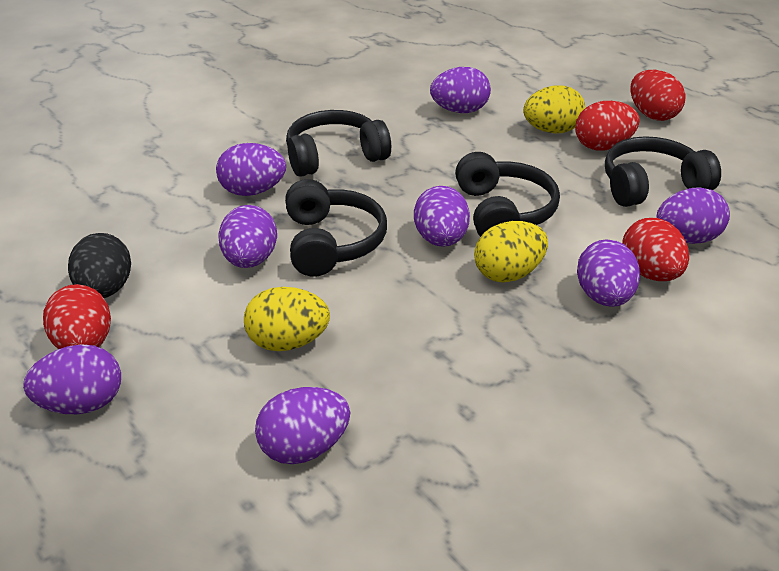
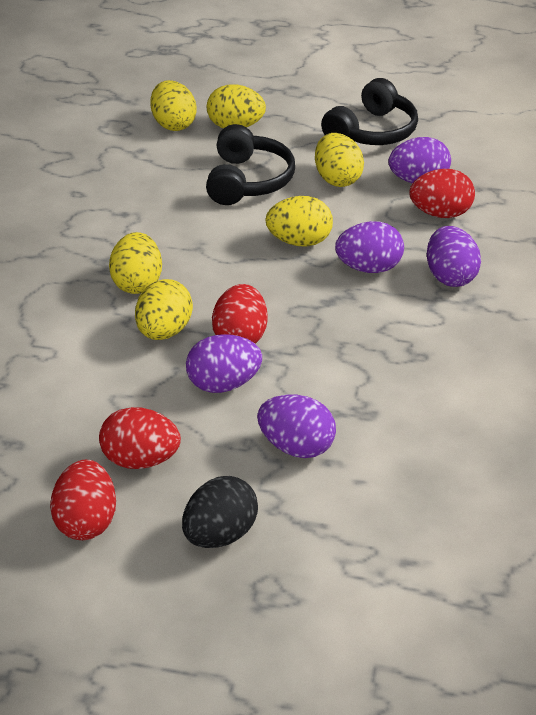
black headphones: 4 -> 2
purple egg: 8 -> 5
yellow egg: 3 -> 6

